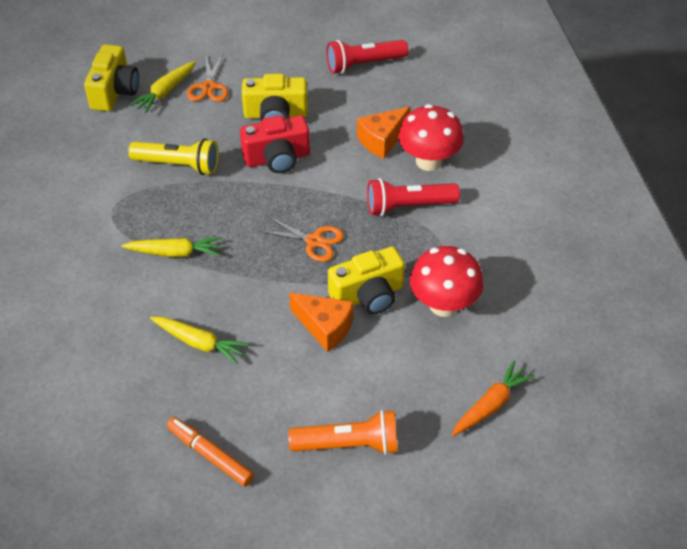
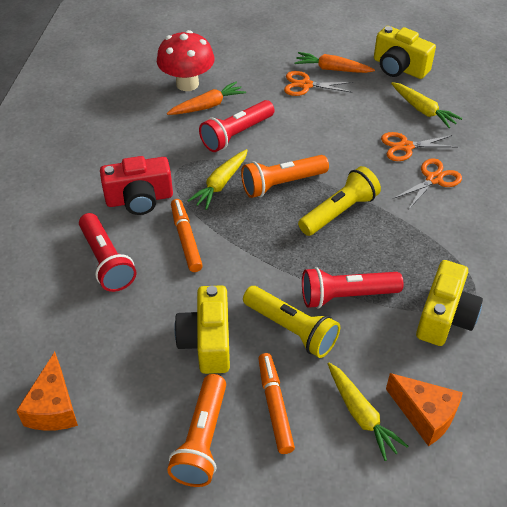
orange carrot: 1 -> 2
orange flashlight: 1 -> 2
orange marker: 1 -> 2
orange scissors: 2 -> 3
red flashlight: 2 -> 3
red mushroom: 2 -> 1
yellow flashlight: 1 -> 2

